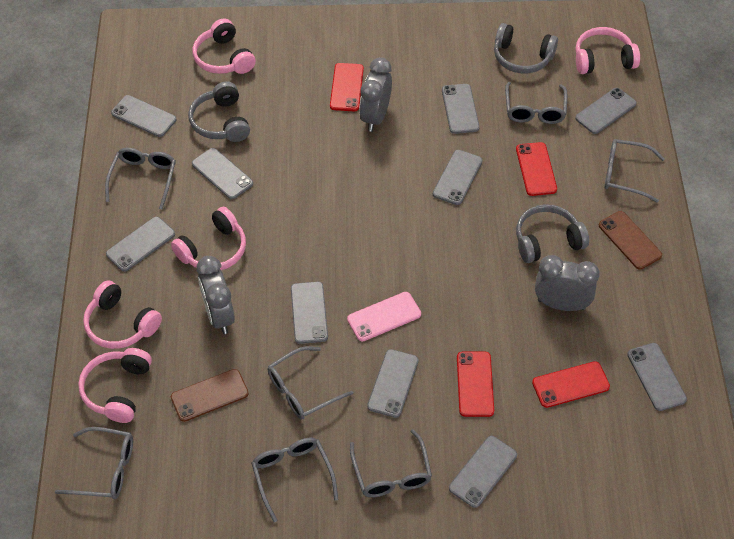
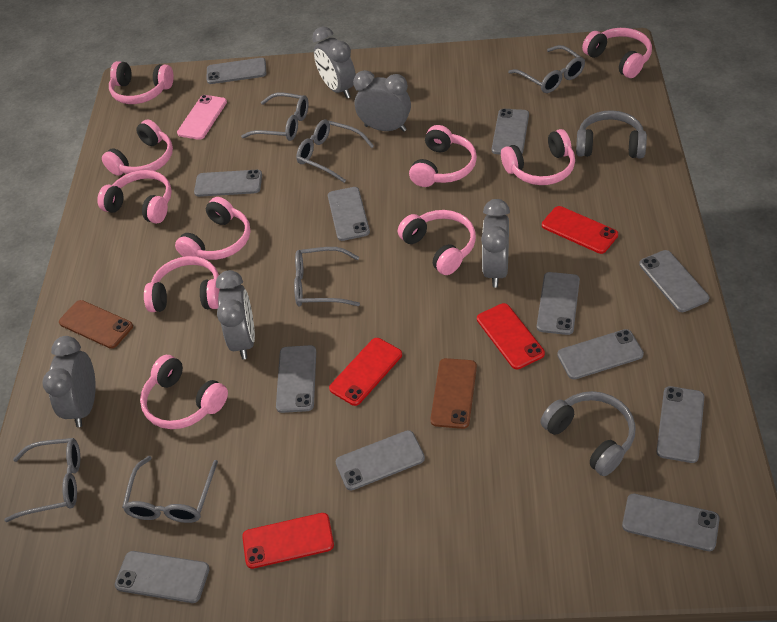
grey clock: 3 -> 5
grey glasses: 7 -> 6
grey headphones: 3 -> 2
grey phone: 10 -> 12
pink headphones: 5 -> 10

